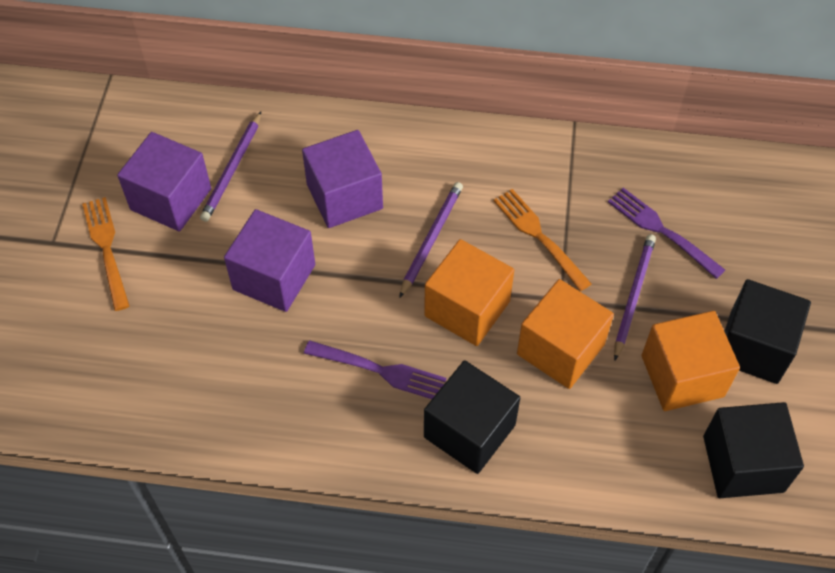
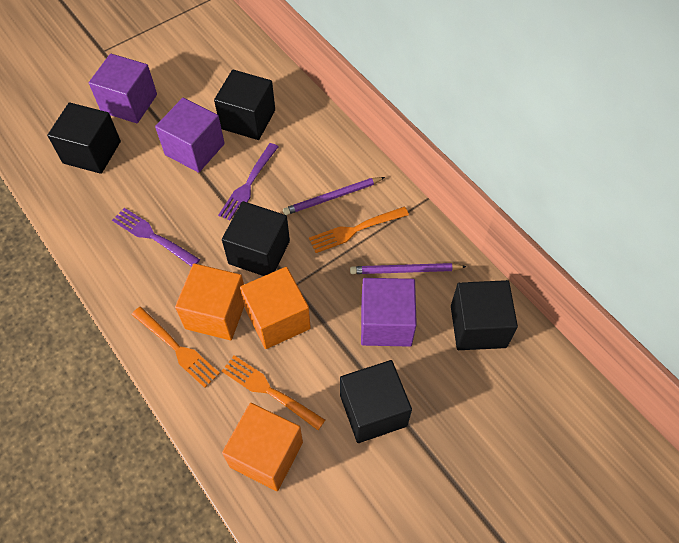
black cube: 3 -> 5
orange fork: 2 -> 3
purple pencil: 3 -> 2

